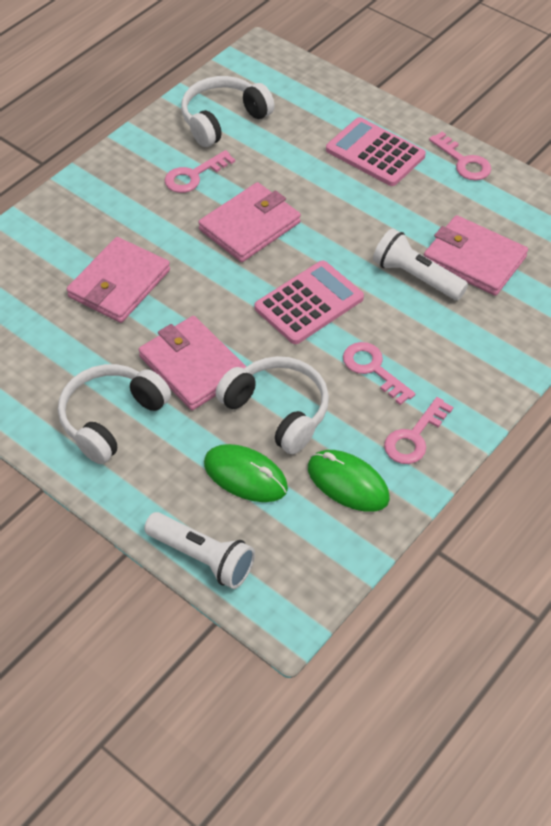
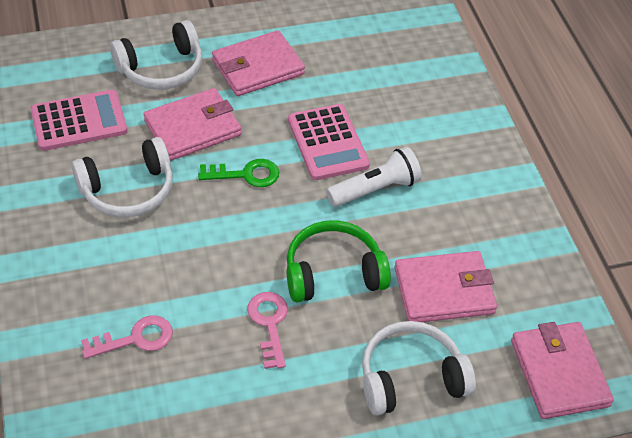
green headphones: 0 -> 1
green key: 0 -> 1
green mouse: 2 -> 0
pink key: 4 -> 2
white flashlight: 2 -> 1

